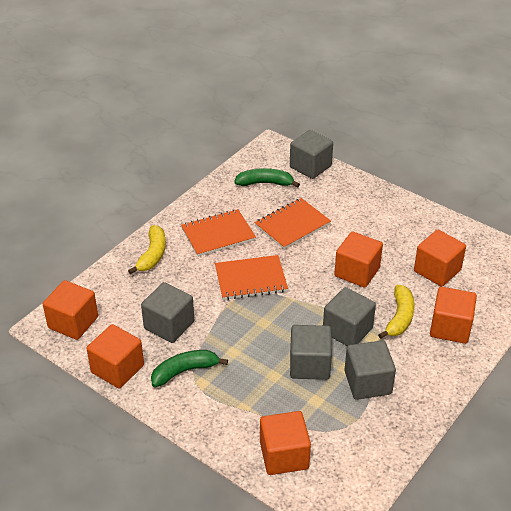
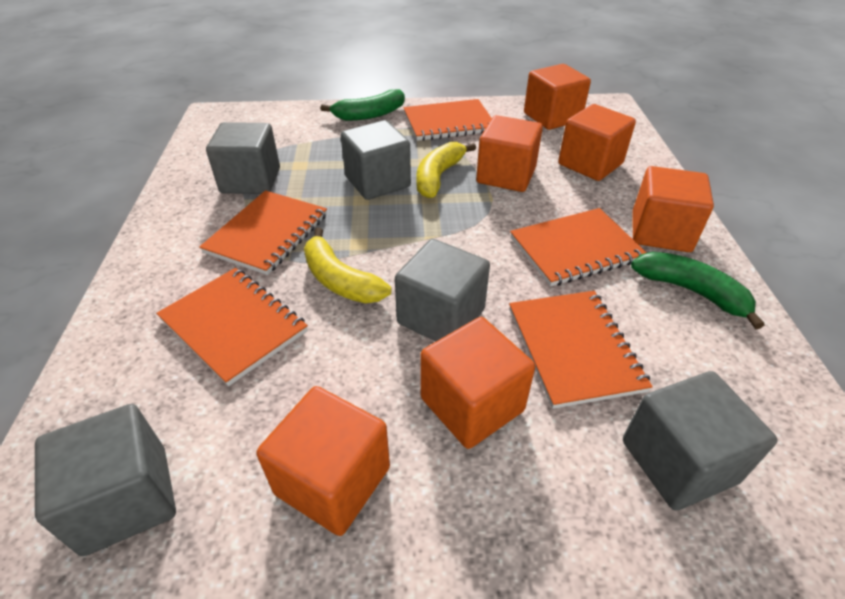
orange notebook: 3 -> 5

